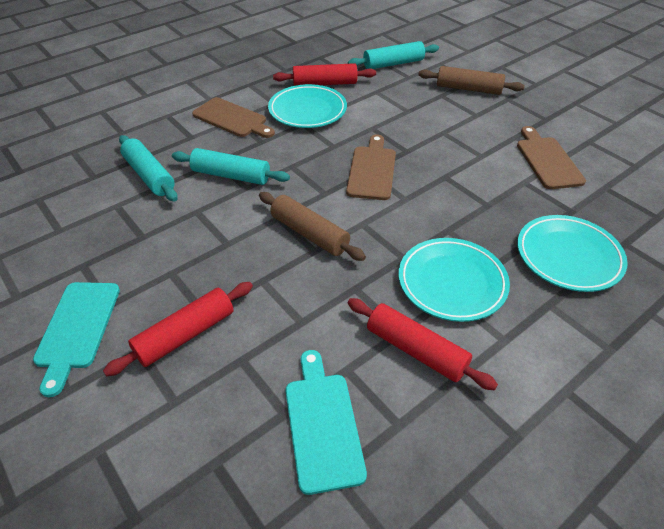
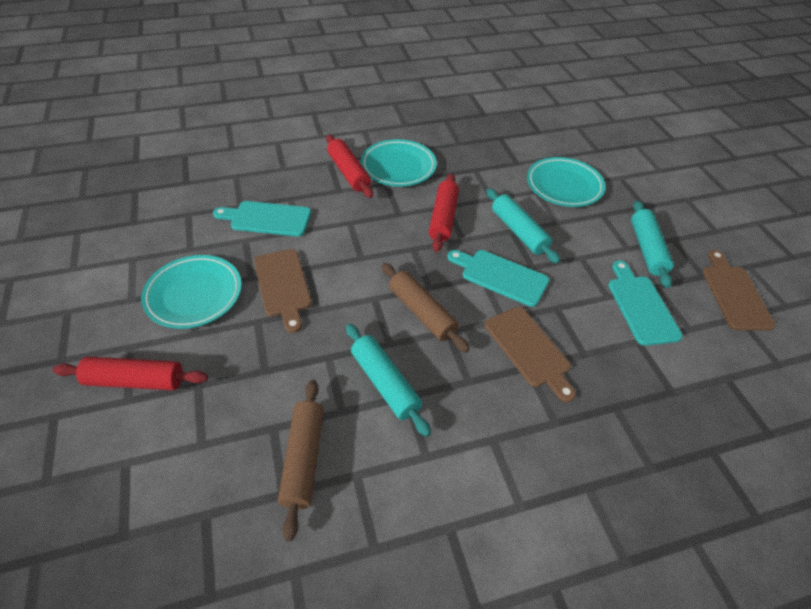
turquoise cutting board: 2 -> 3

